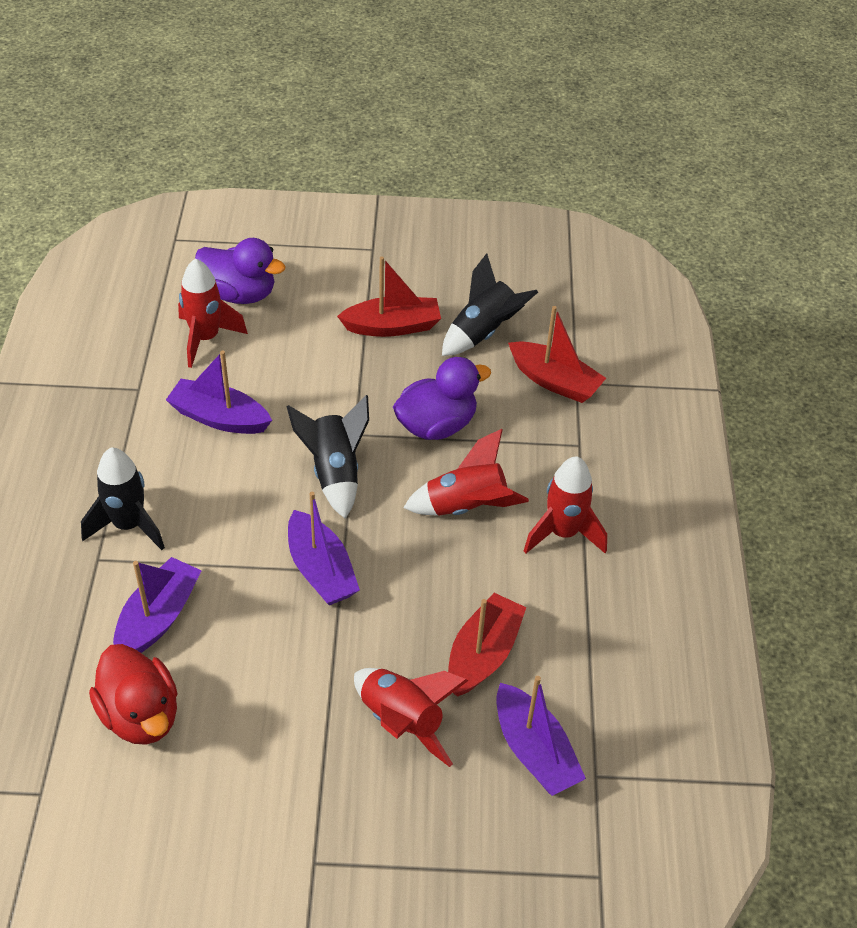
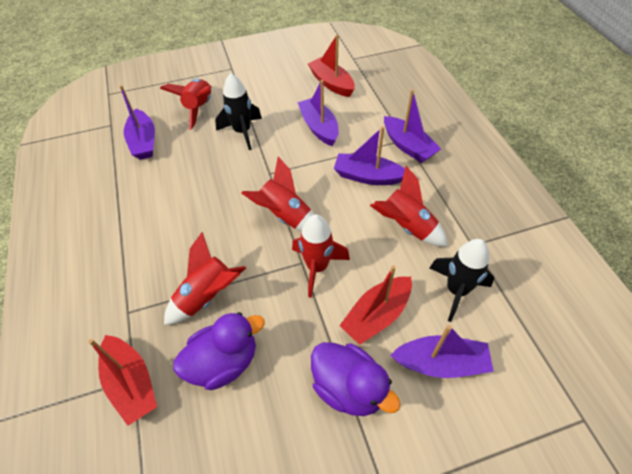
black rocket: 3 -> 2
purple boat: 4 -> 5
red duck: 1 -> 0
red rocket: 4 -> 5

